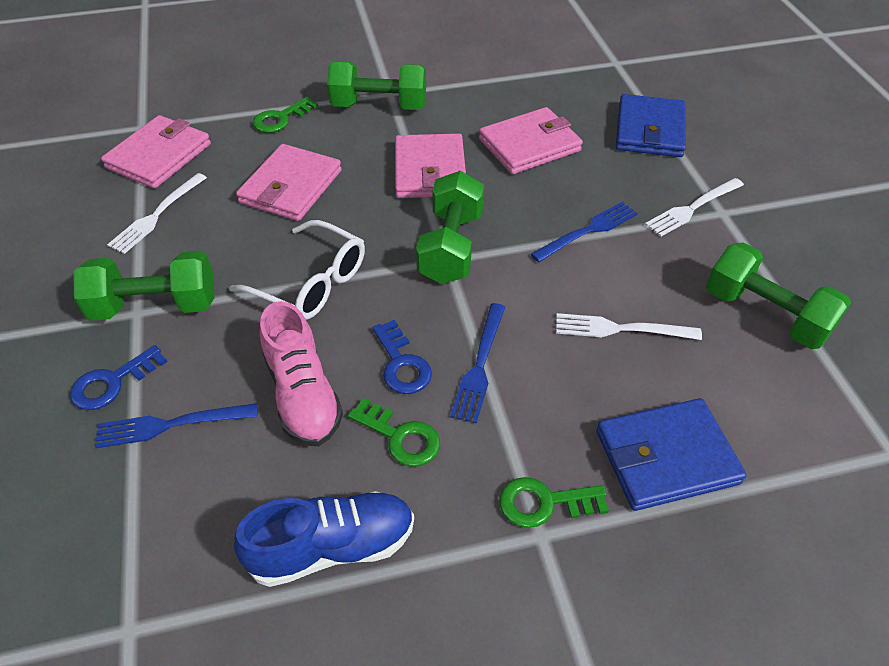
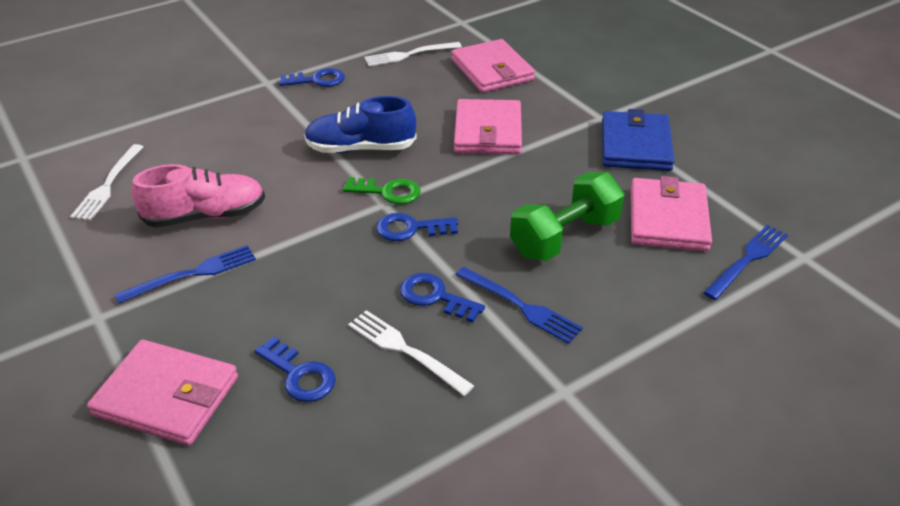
blue key: 2 -> 4
blue wallet: 2 -> 1
green dumbbell: 4 -> 1
green key: 3 -> 1
white glasses: 1 -> 0

